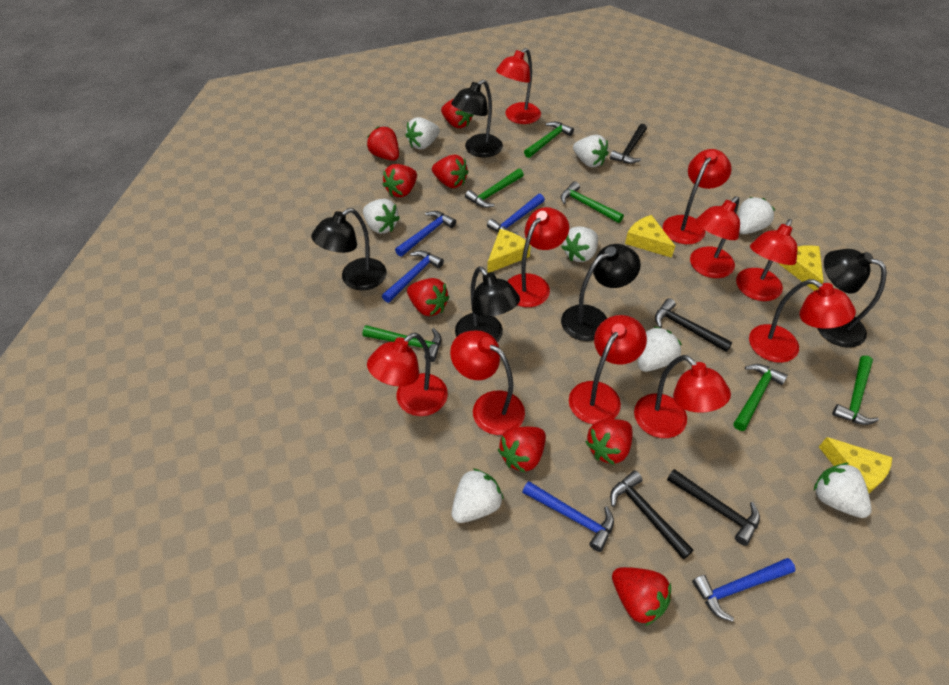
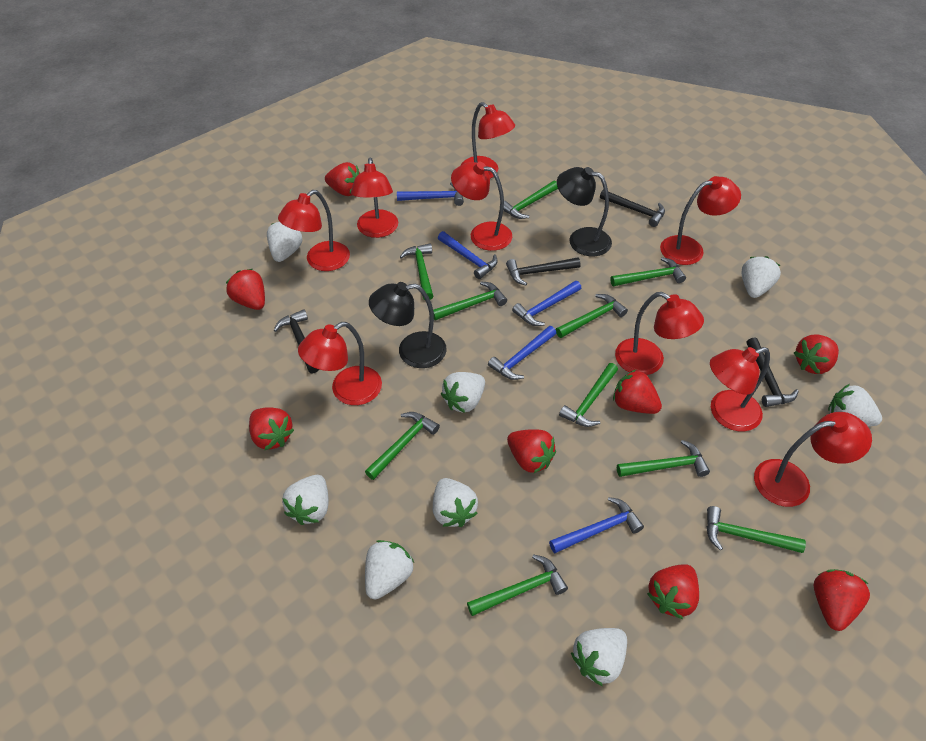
black lamp: 5 -> 2
green hammer: 6 -> 10
red lamp: 10 -> 9
yellow cheese: 4 -> 0

